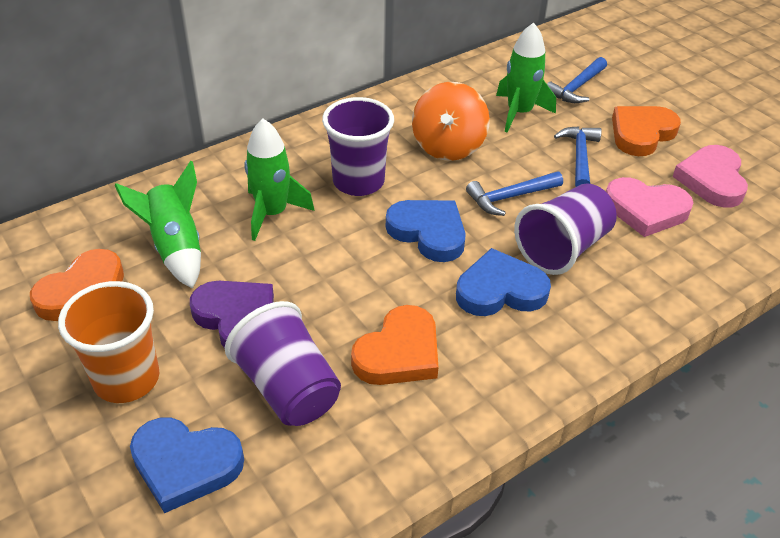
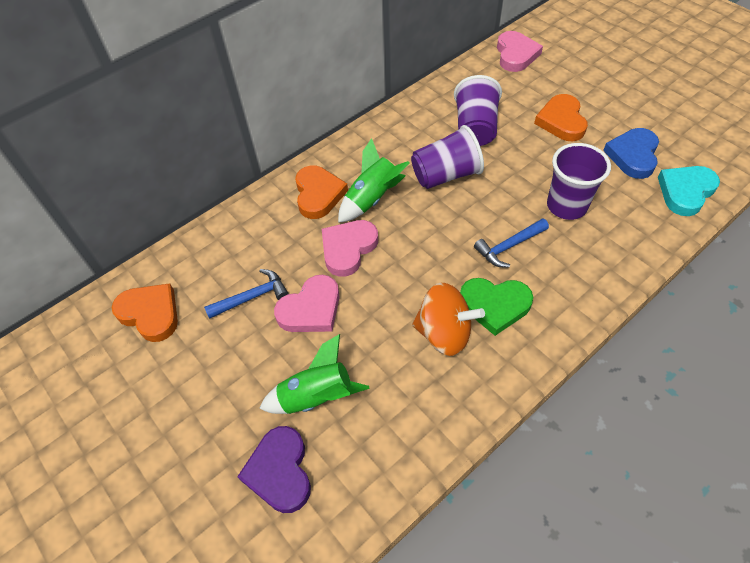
blue hammer: 3 -> 2
blue heart: 3 -> 1
green heart: 0 -> 1
green rocket: 3 -> 2
orange cup: 1 -> 0
pink heart: 2 -> 3
turquoise heart: 0 -> 1

